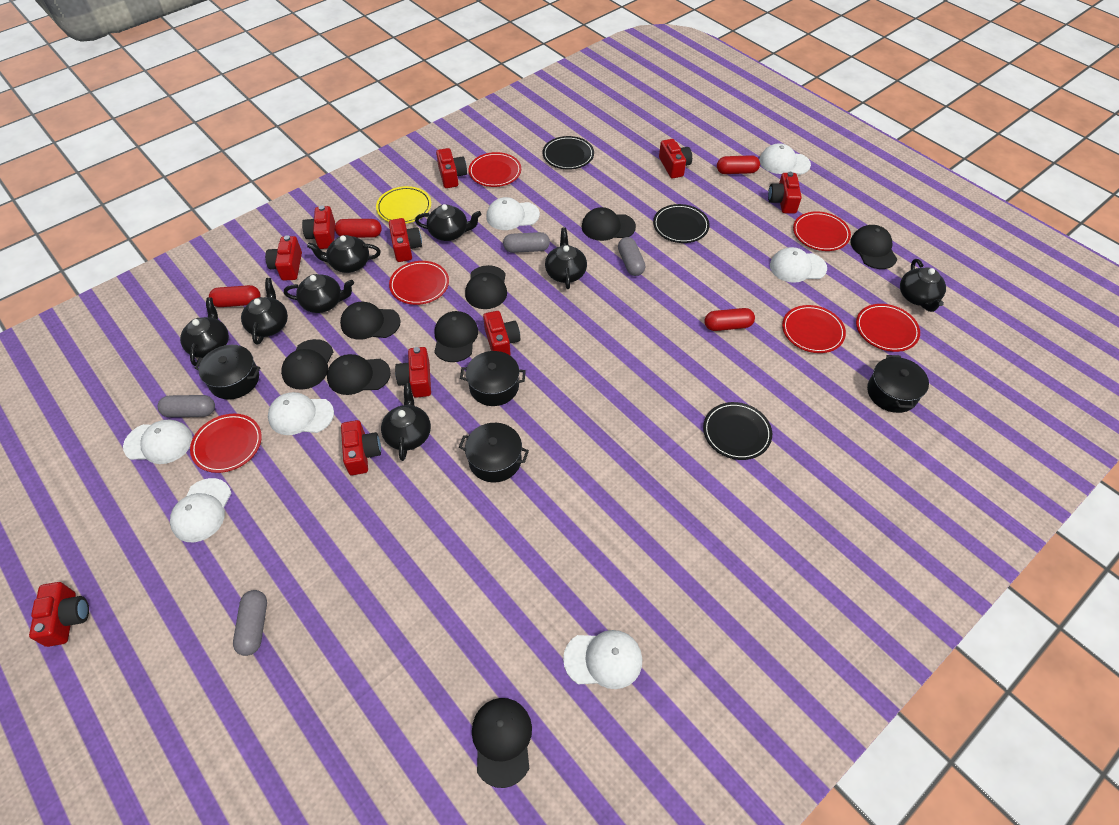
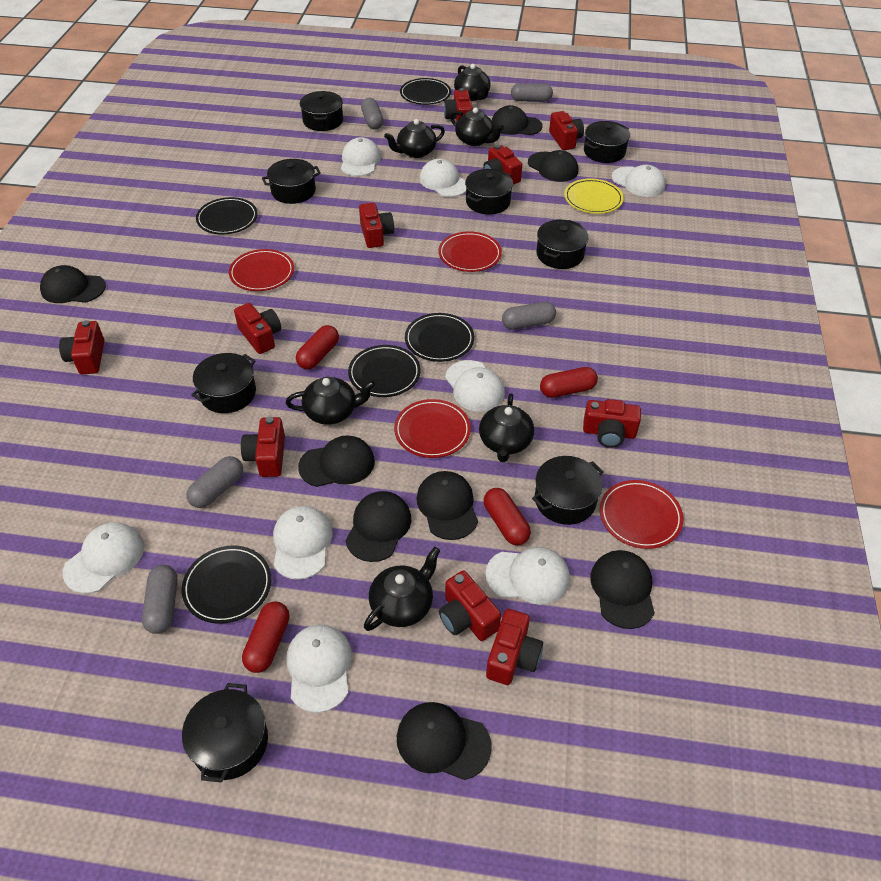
black plate: 3 -> 5
black pot: 4 -> 8
black teapot: 8 -> 6
grey capsule: 4 -> 5
red plate: 6 -> 4
white cap: 7 -> 8

